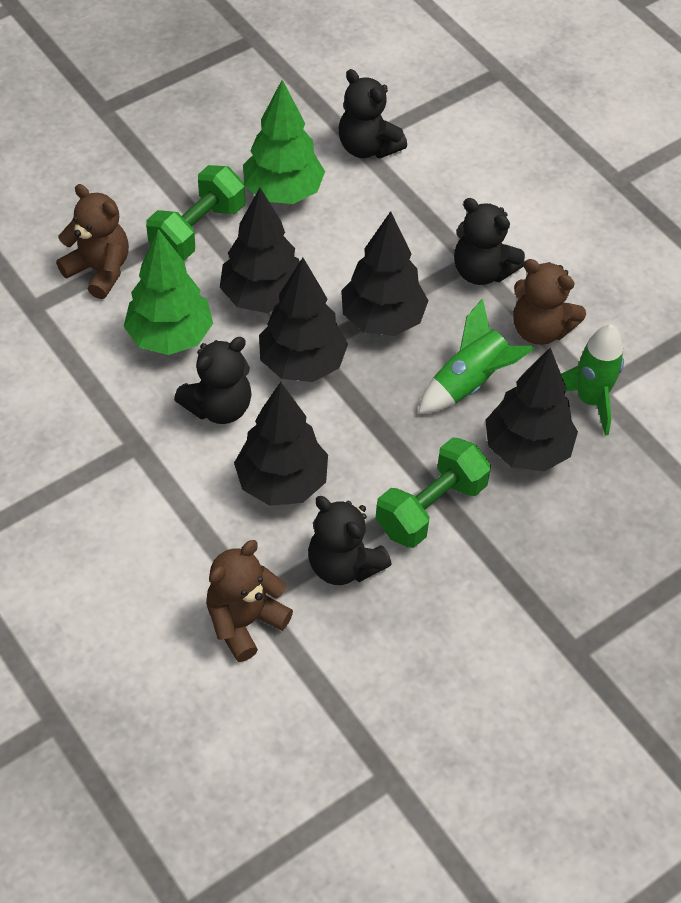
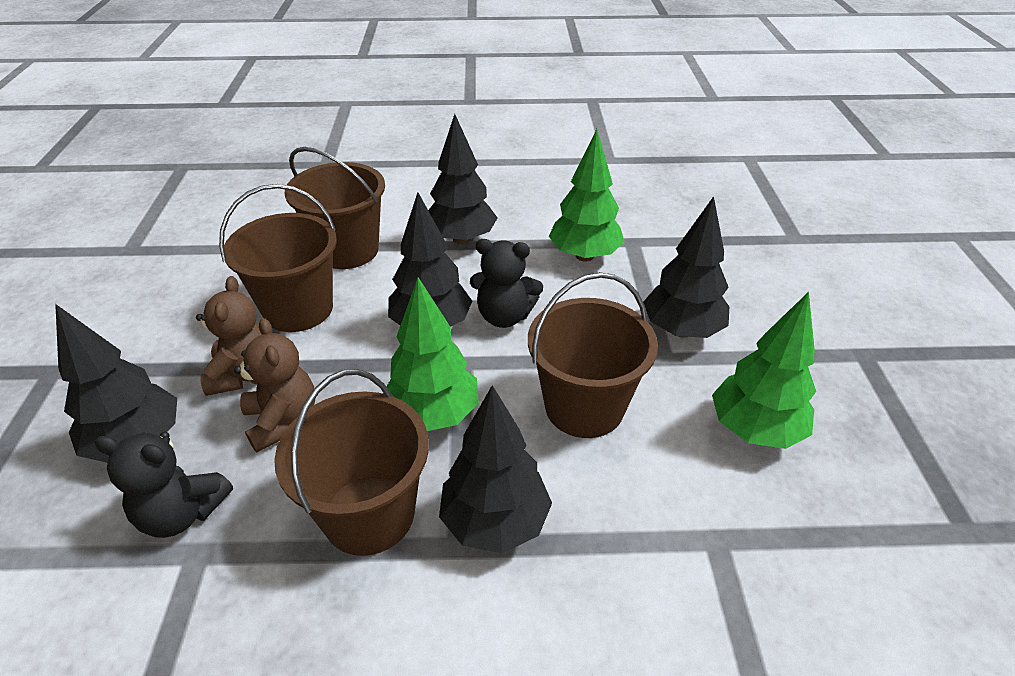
black teddy bear: 4 -> 2
brown bucket: 0 -> 4
brown teddy bear: 3 -> 2
green dumbbell: 2 -> 0
green rocket: 2 -> 0
green tree: 2 -> 3

